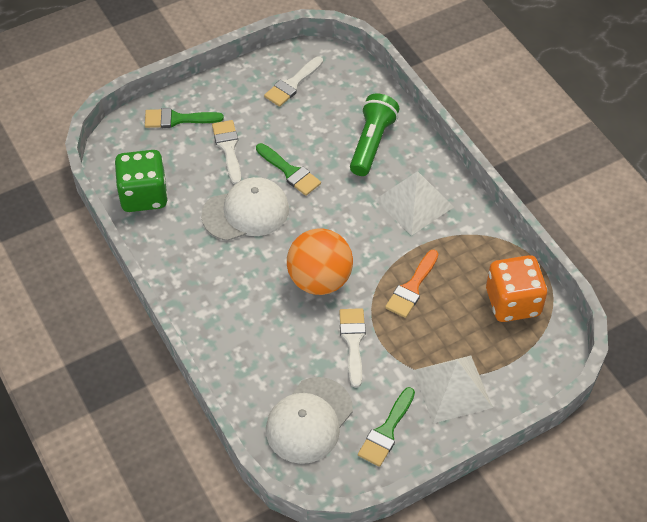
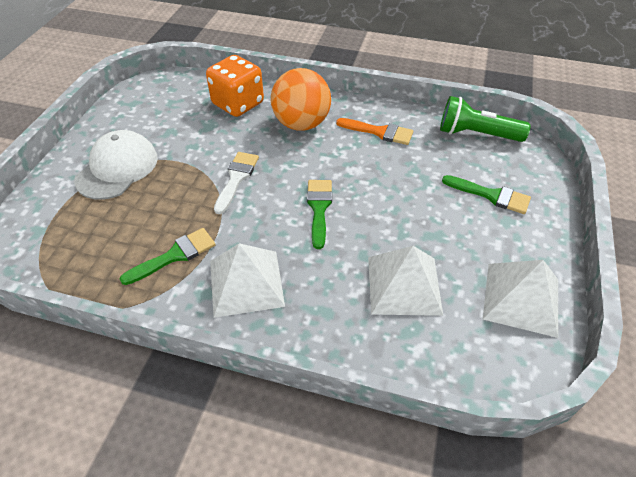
green dice: 1 -> 0
white brush: 3 -> 1
white cap: 2 -> 1
white pyramid: 2 -> 3

